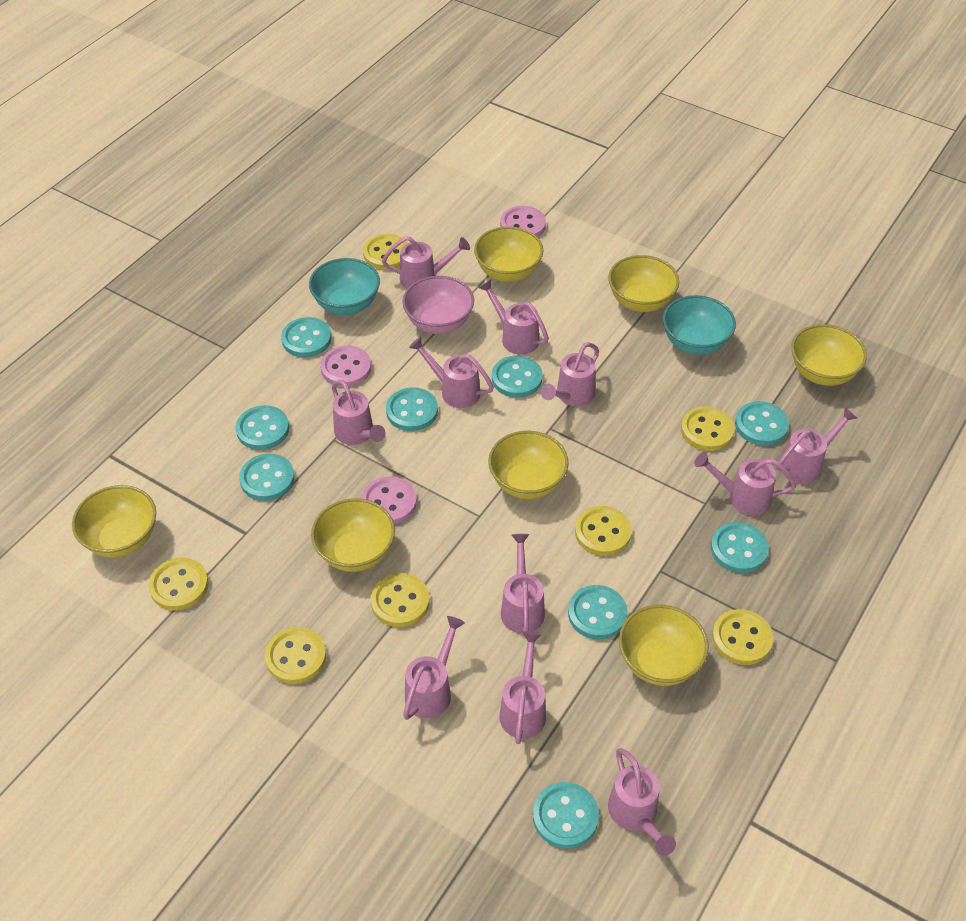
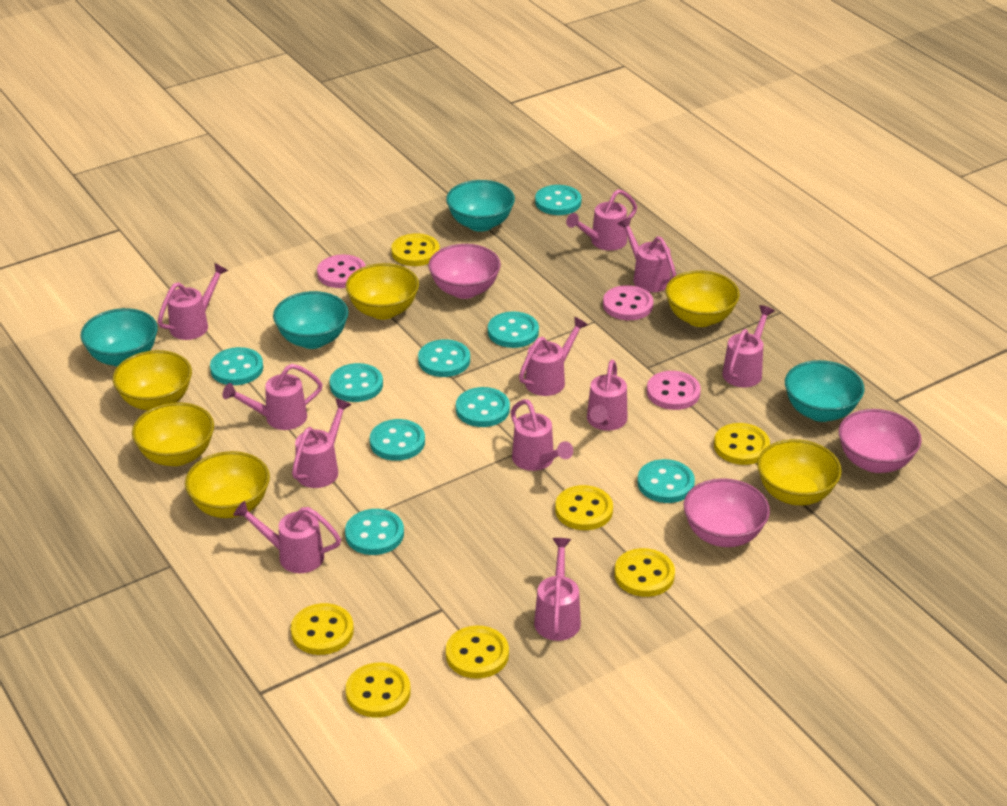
pink bowl: 1 -> 3
turquoise bowl: 2 -> 4
yellow bowl: 7 -> 6

